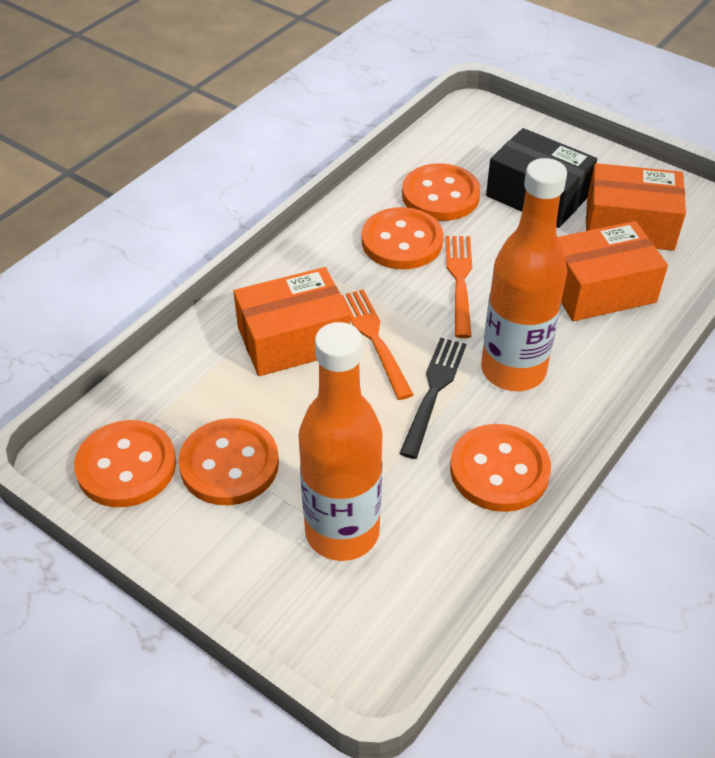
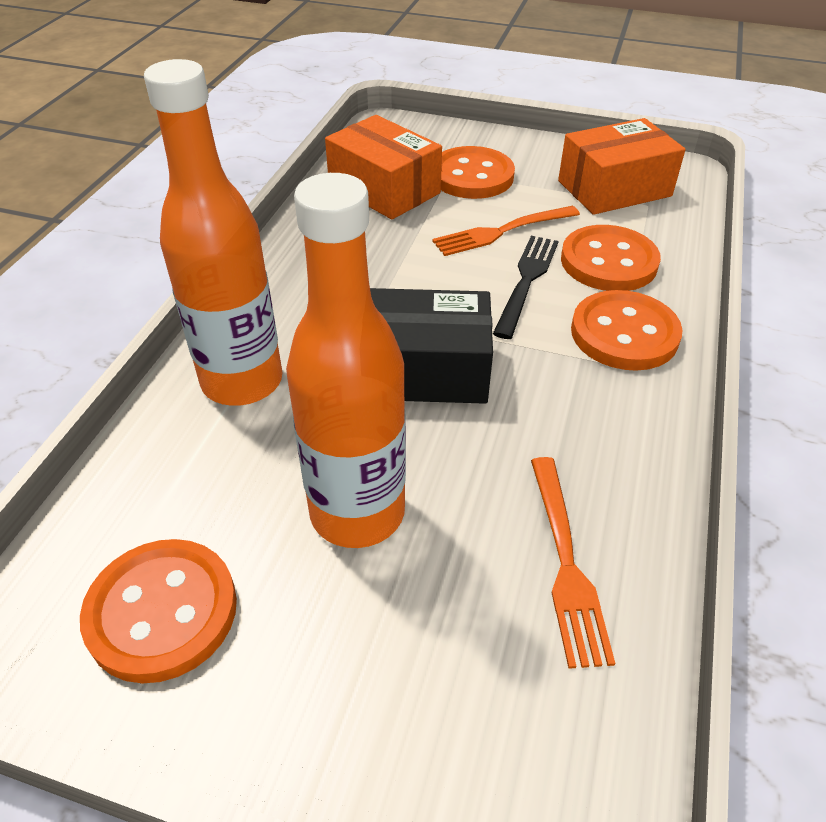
orange box: 3 -> 2
orange button: 5 -> 4

